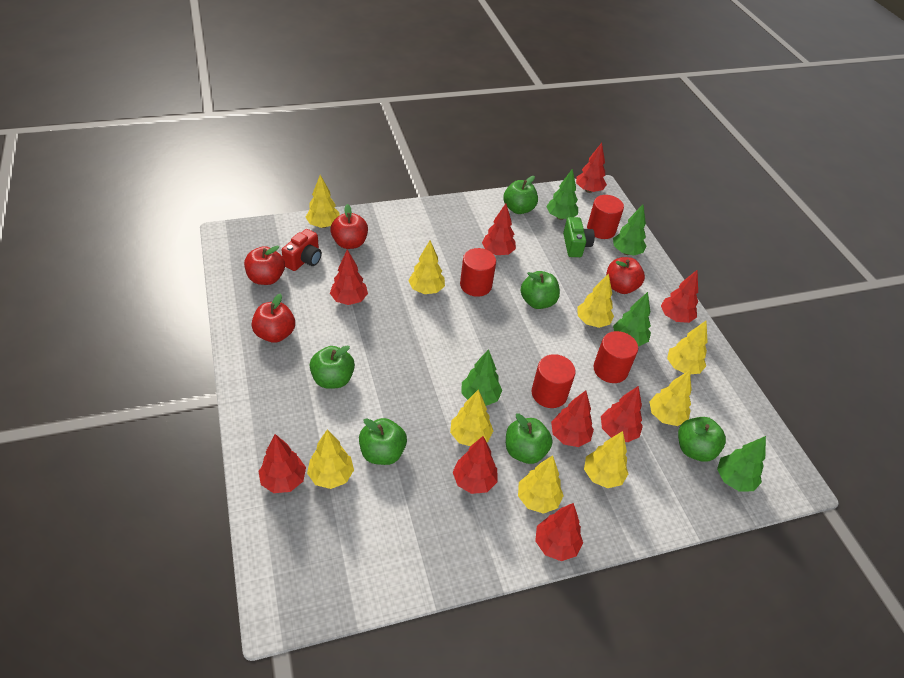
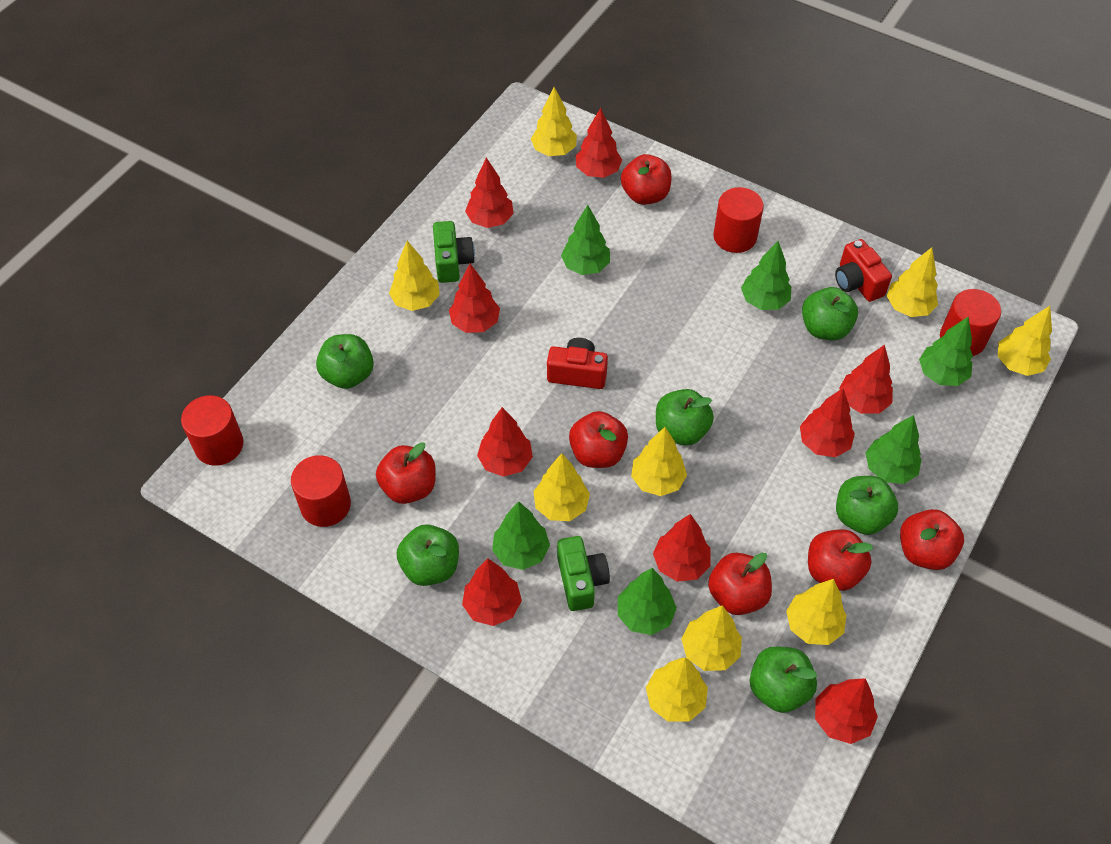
green camera: 1 -> 2
green tree: 5 -> 6
red apple: 4 -> 6
red camera: 1 -> 2

